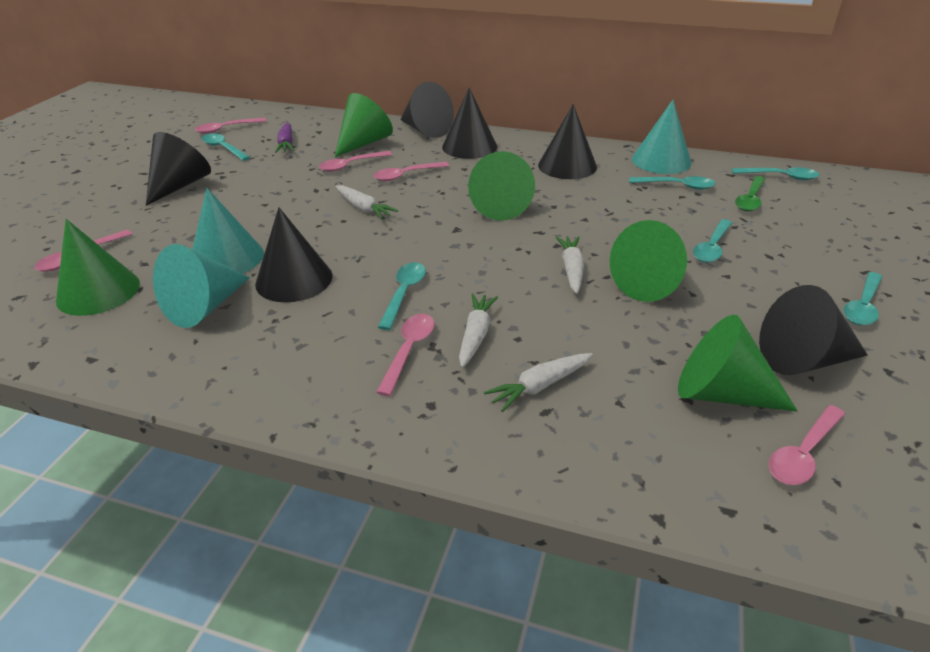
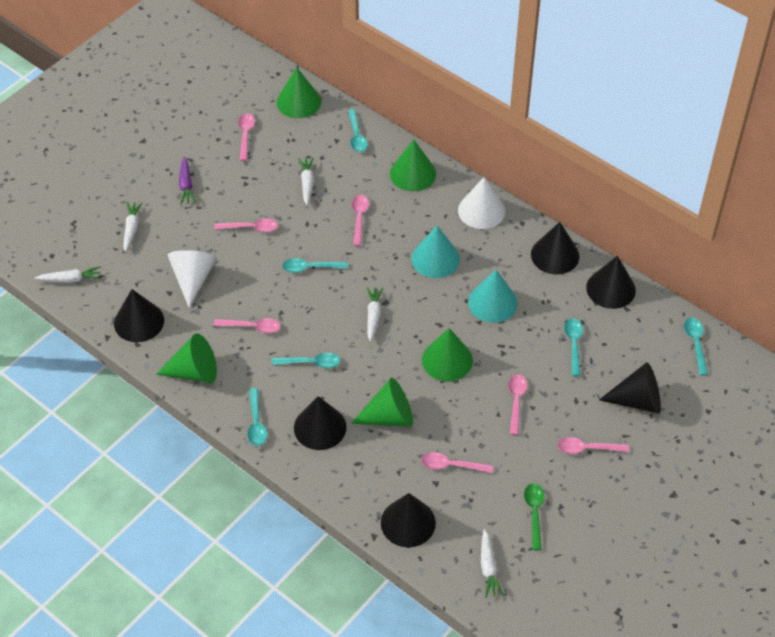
pink spoon: 6 -> 7
turquoise cone: 3 -> 2
white carrot: 4 -> 5
white cone: 0 -> 2

